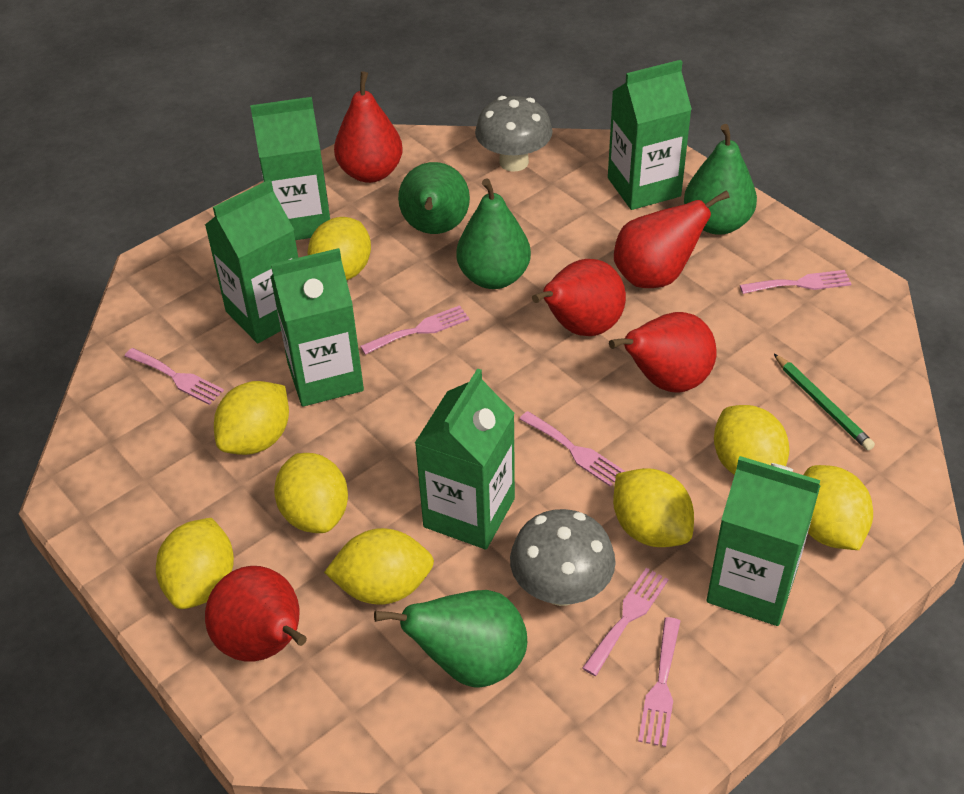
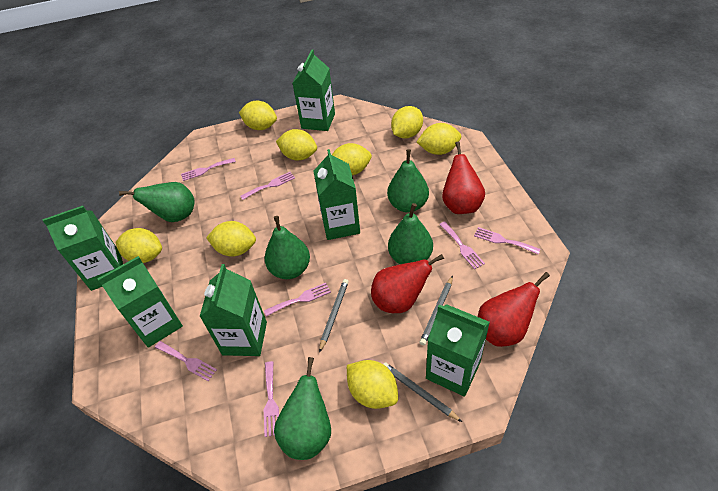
green pear: 4 -> 5
green pencil: 1 -> 0
grey mushroom: 2 -> 0
grey pencil: 0 -> 3
pink fork: 6 -> 7
red pear: 5 -> 3

